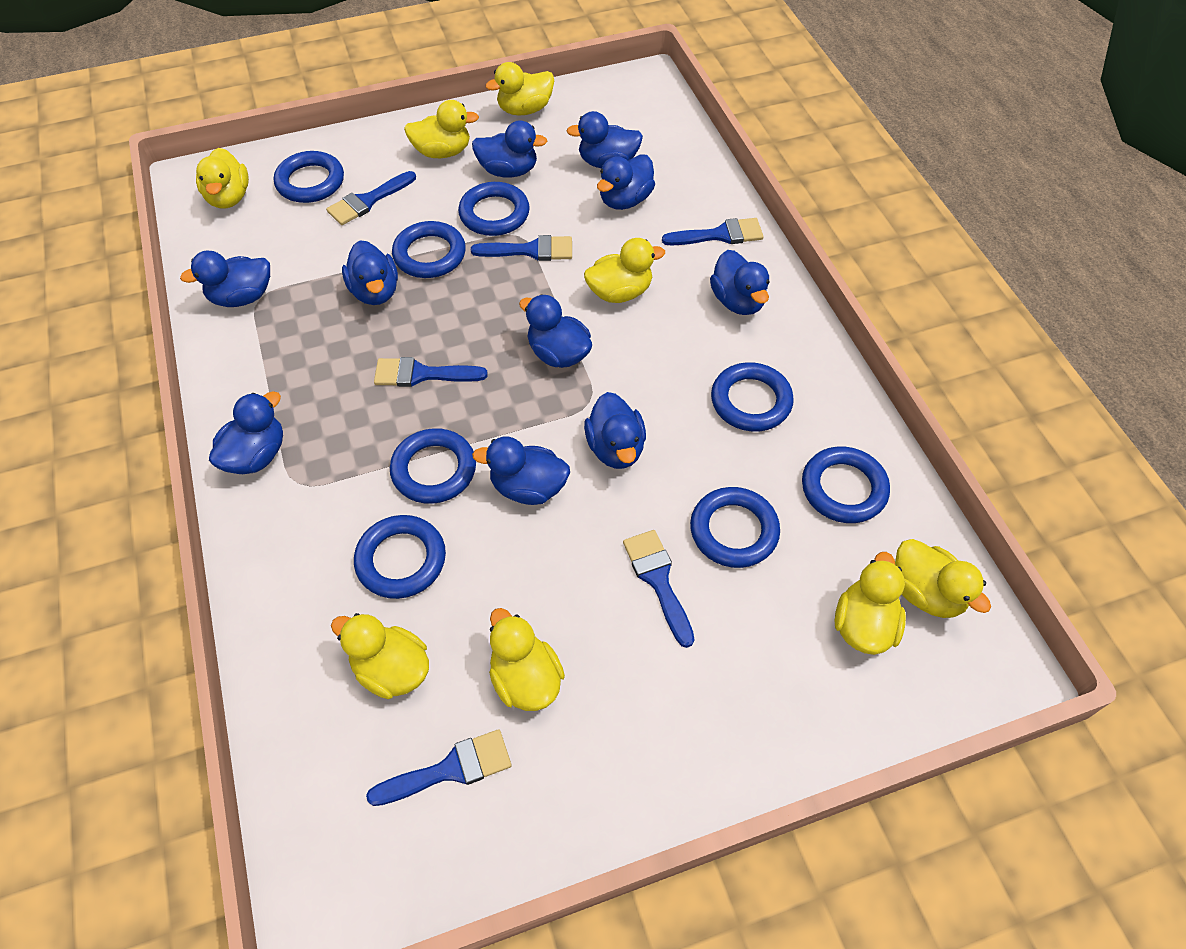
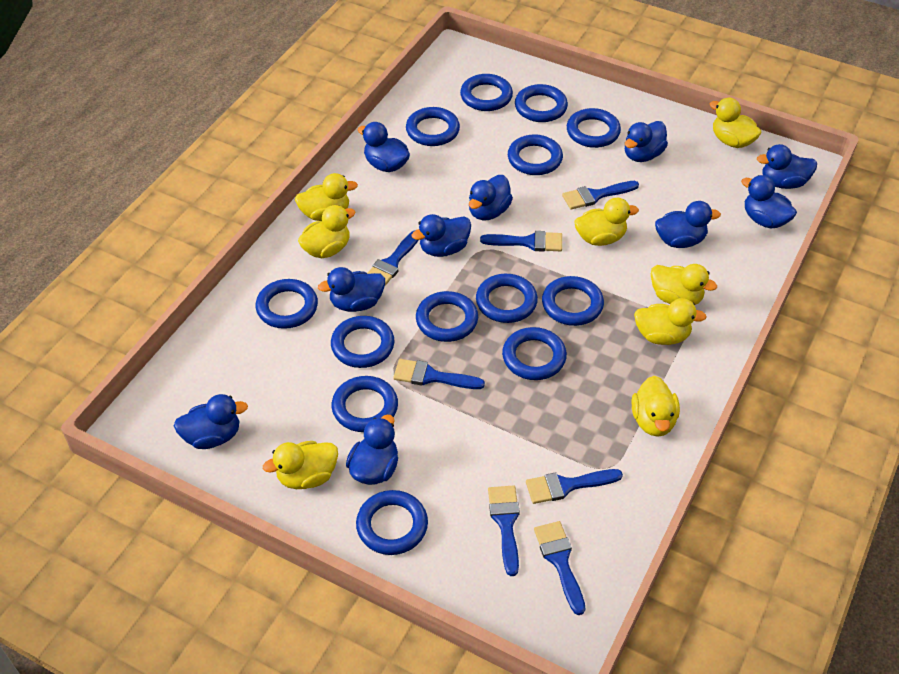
blue brush: 6 -> 7
blue ring: 8 -> 13

